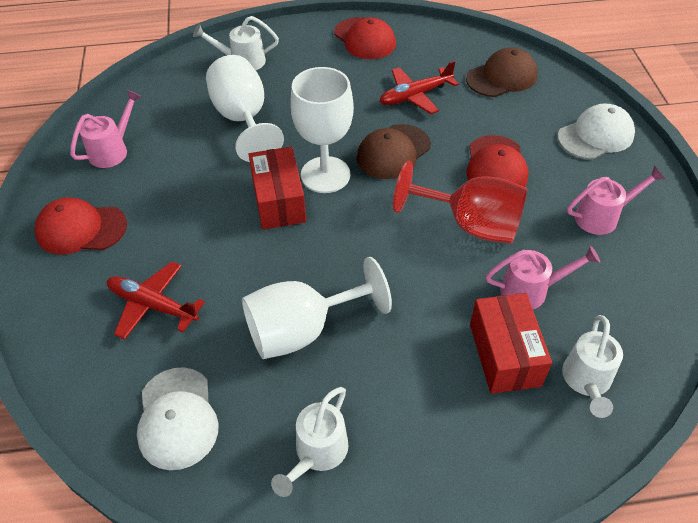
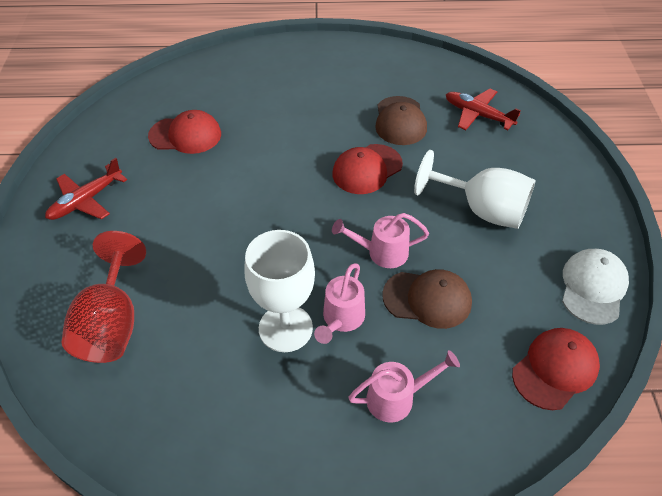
red box: 2 -> 0
white cap: 2 -> 1
white goblet: 3 -> 2
white watering can: 3 -> 0

